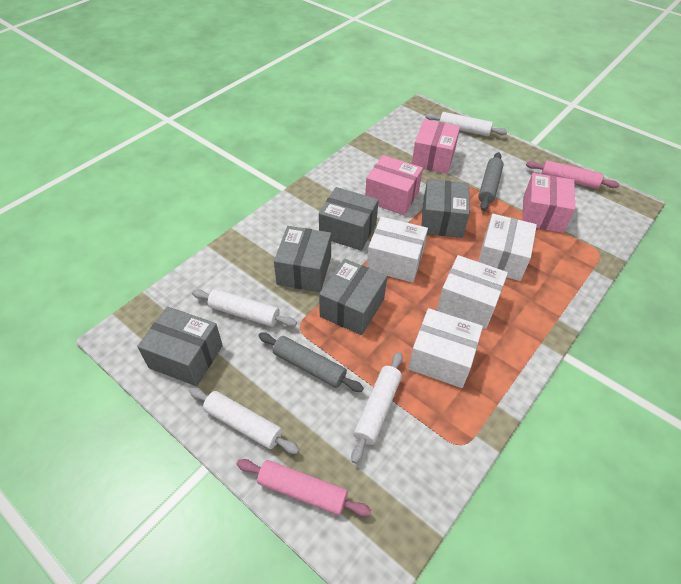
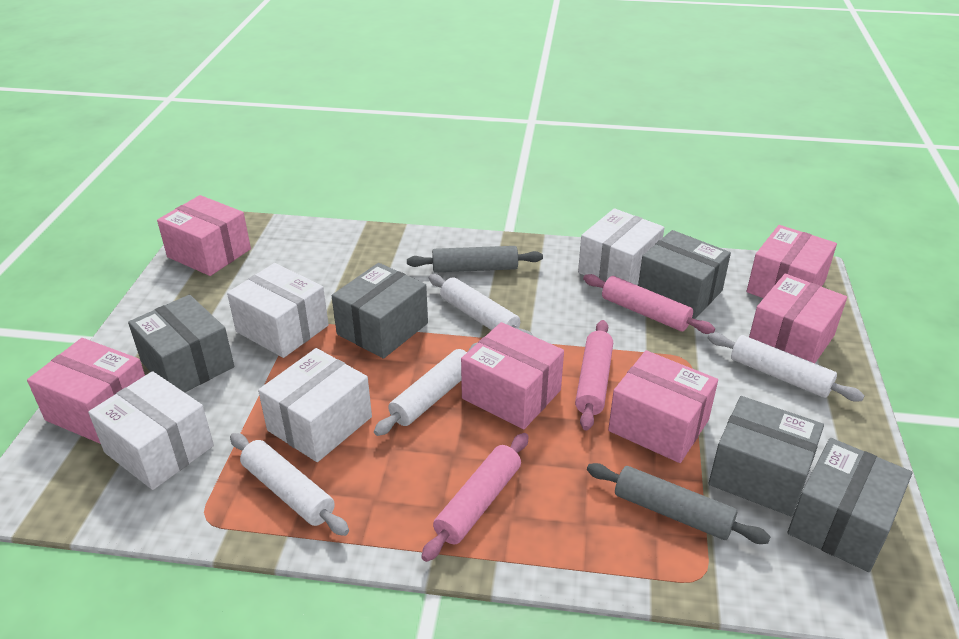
pink box: 3 -> 6
pink rolling pin: 2 -> 3

